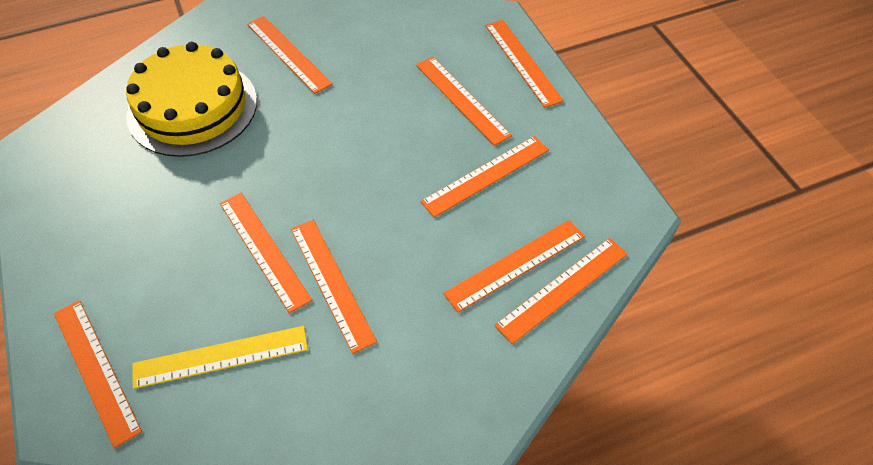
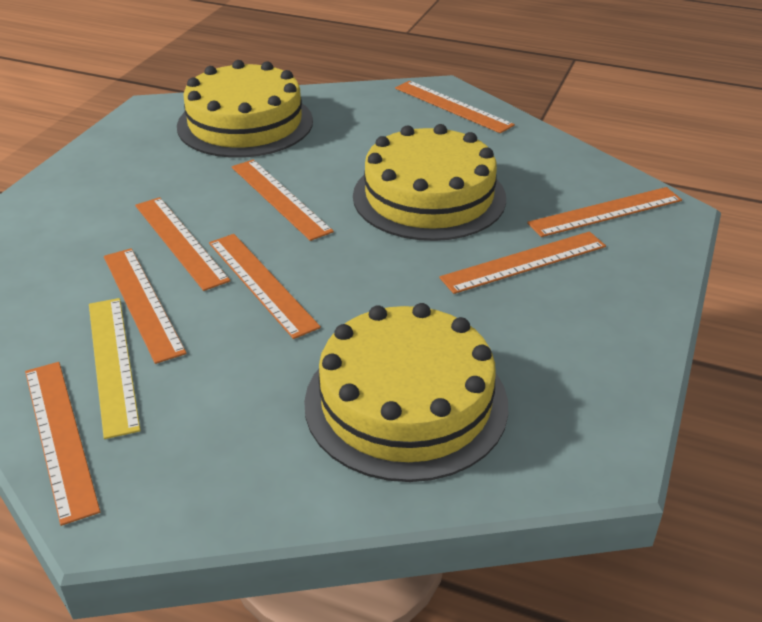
orange ruler: 9 -> 8
yellow cake: 1 -> 3

